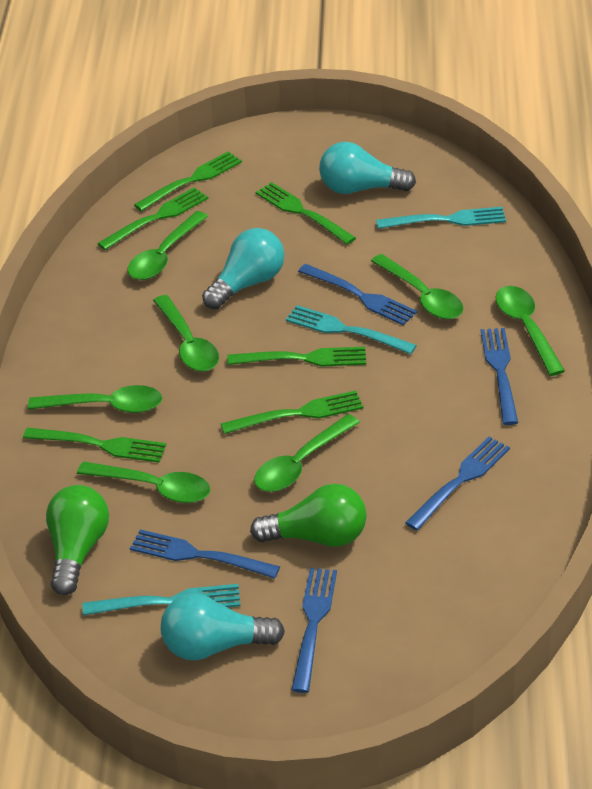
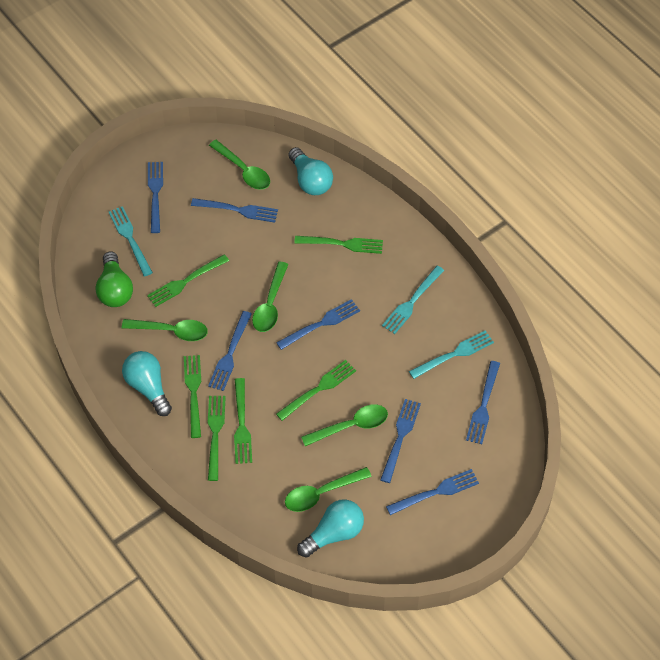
blue fork: 5 -> 7
green light bulb: 2 -> 1
green spoon: 7 -> 5

